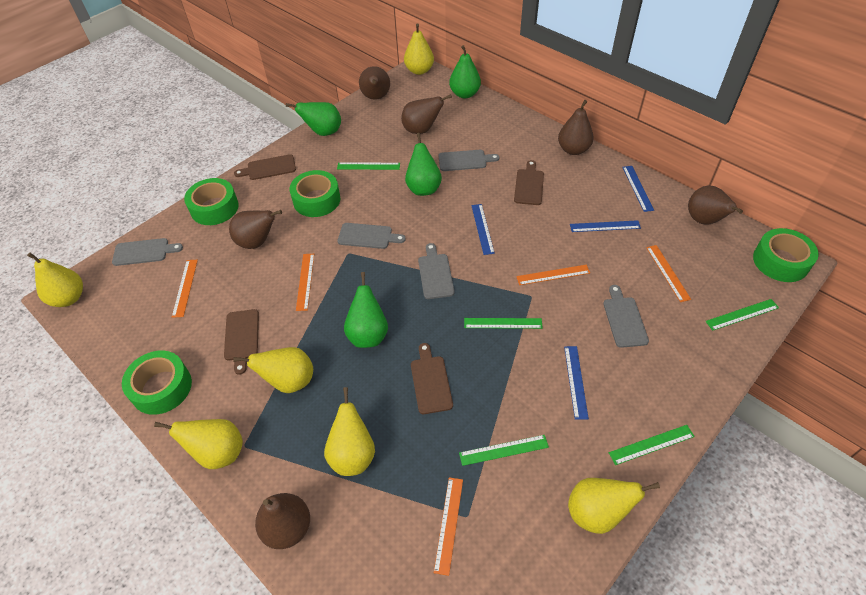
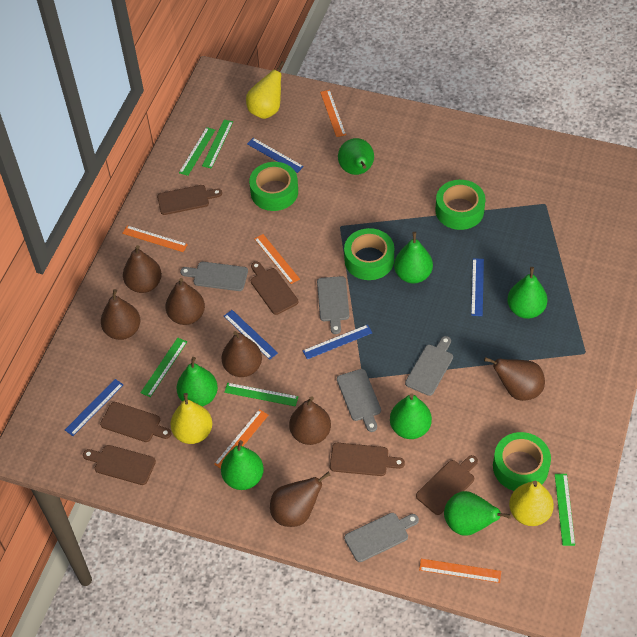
blue ruler: 4 -> 5
brown cutting board: 4 -> 6
brown pear: 6 -> 7
green pear: 4 -> 7
yellow pear: 6 -> 3

